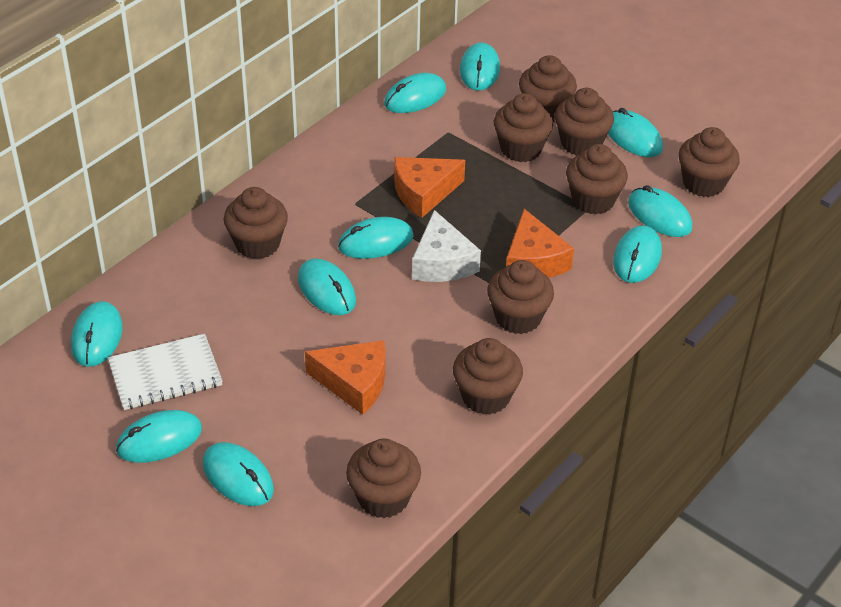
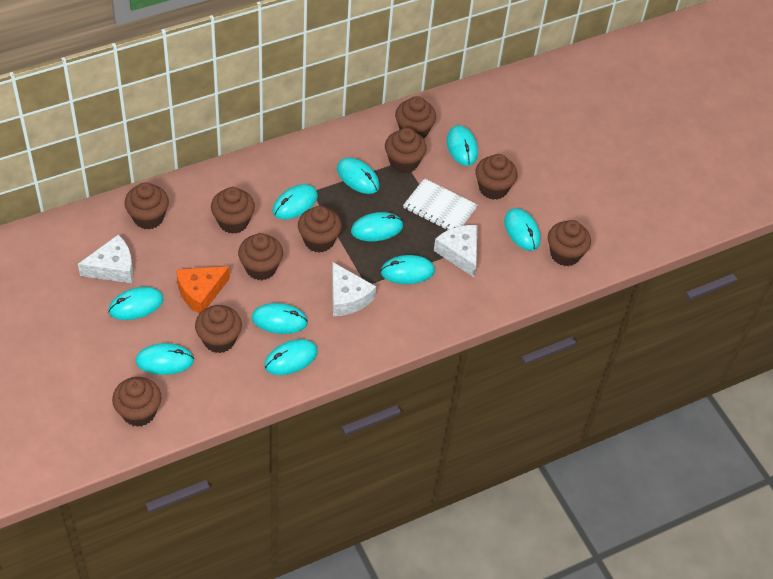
brown cupcake: 9 -> 10
orange cheese: 3 -> 1
white cheese: 1 -> 3

